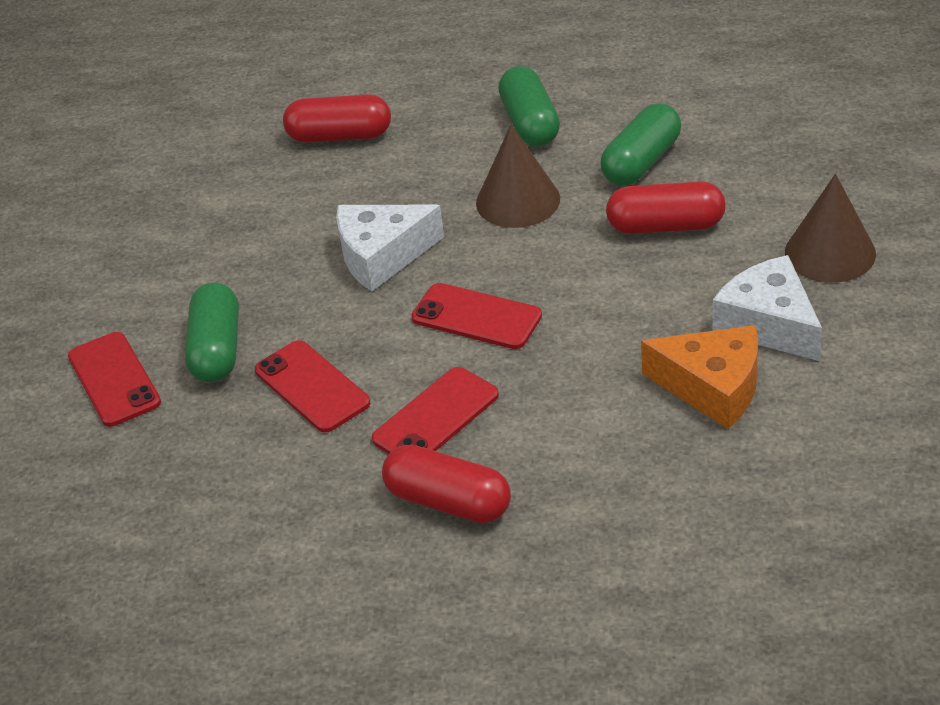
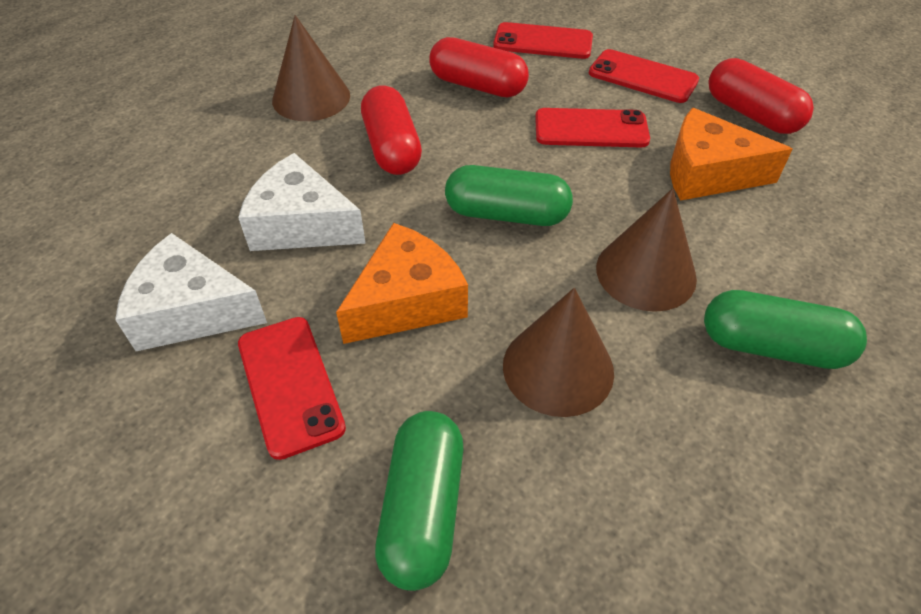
brown cone: 2 -> 3
orange cheese: 1 -> 2

